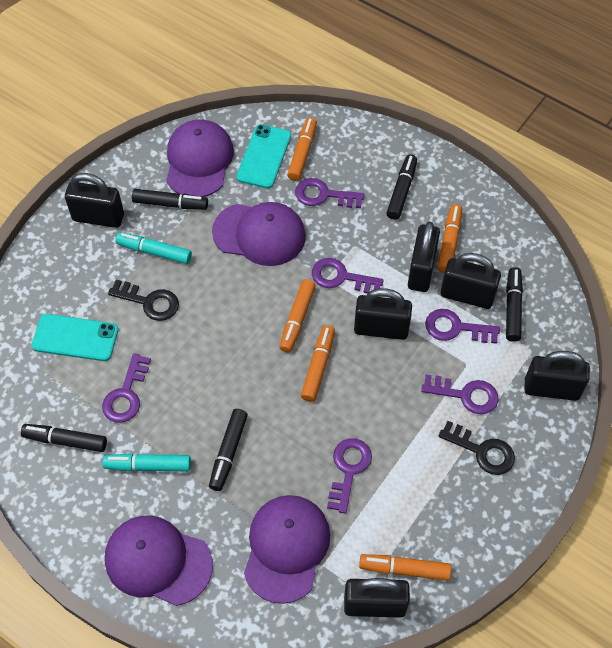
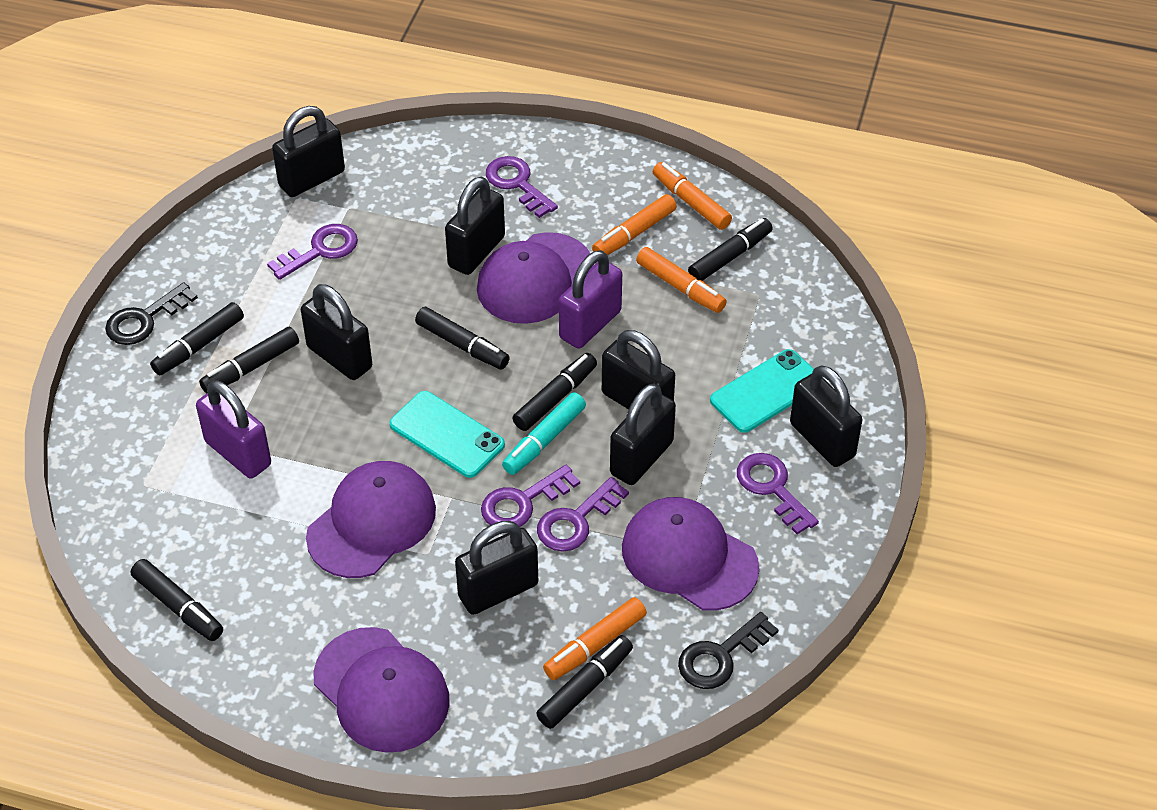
black marker: 5 -> 7
black padlock: 6 -> 7
orange marker: 5 -> 4
purple key: 6 -> 5
purple padlock: 0 -> 2
turquoise marker: 2 -> 1

